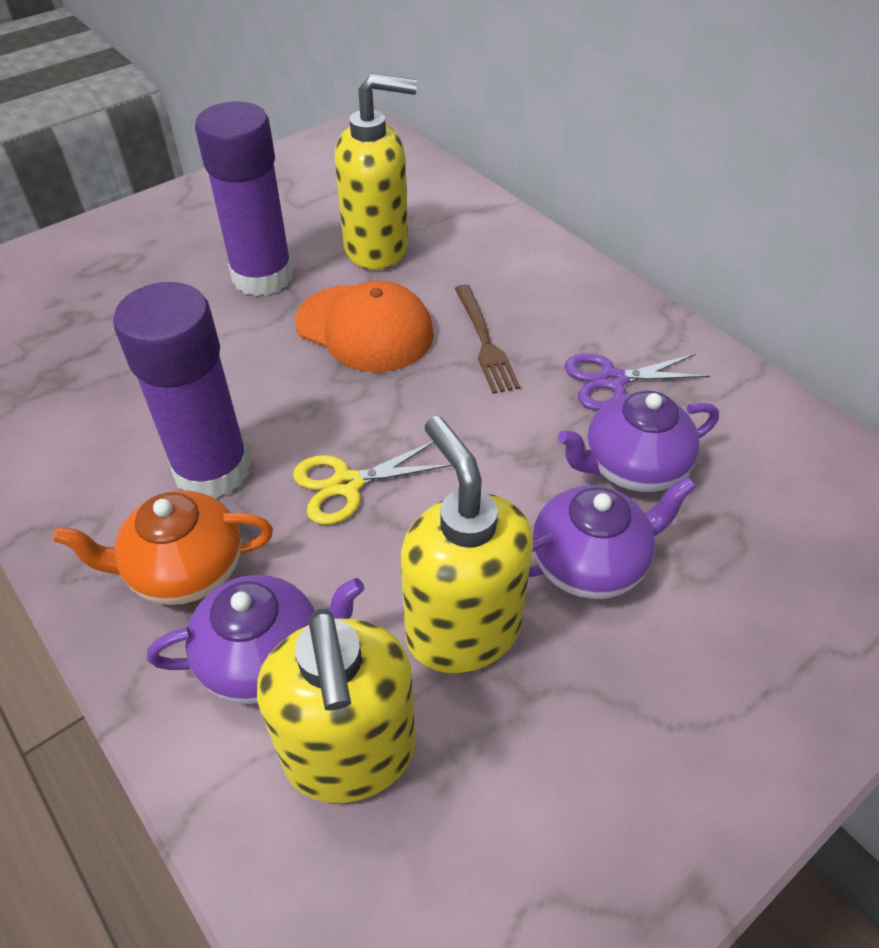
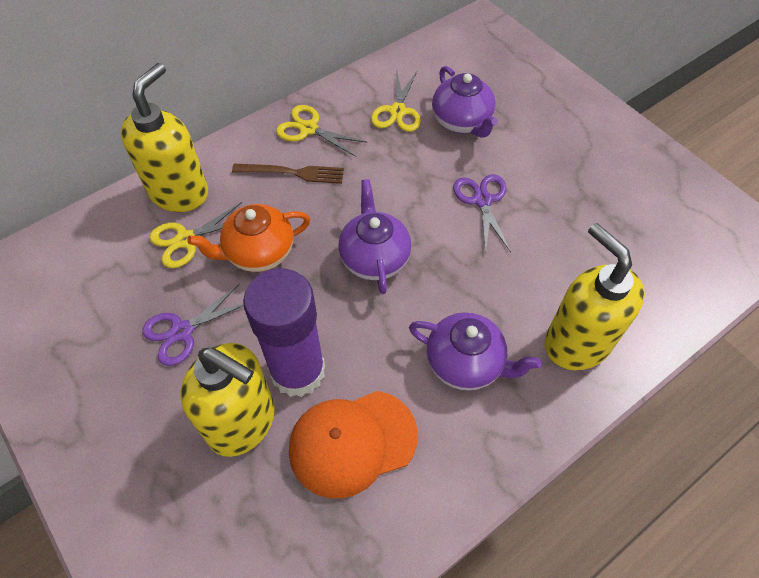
purple glue stick: 2 -> 1
purple scissors: 1 -> 2
yellow scissors: 1 -> 3

